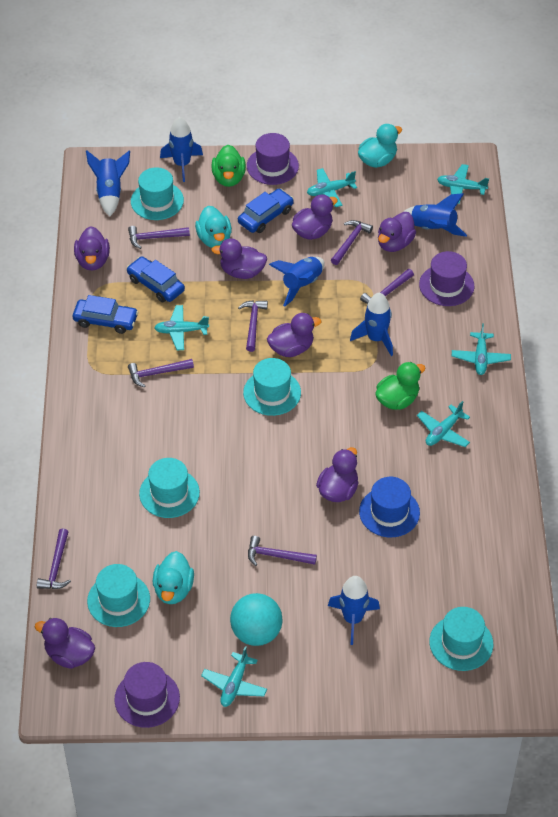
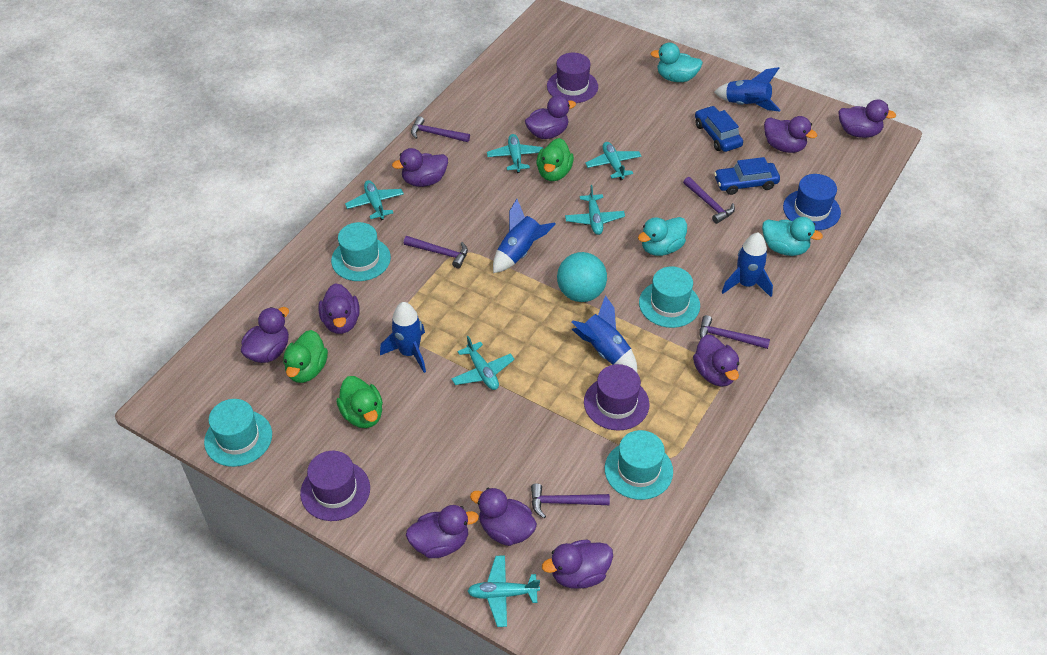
blue car: 3 -> 2
blue rocket: 6 -> 5
green duck: 2 -> 3
purple duck: 7 -> 10
purple hammer: 7 -> 5
turquoise hat: 5 -> 4

